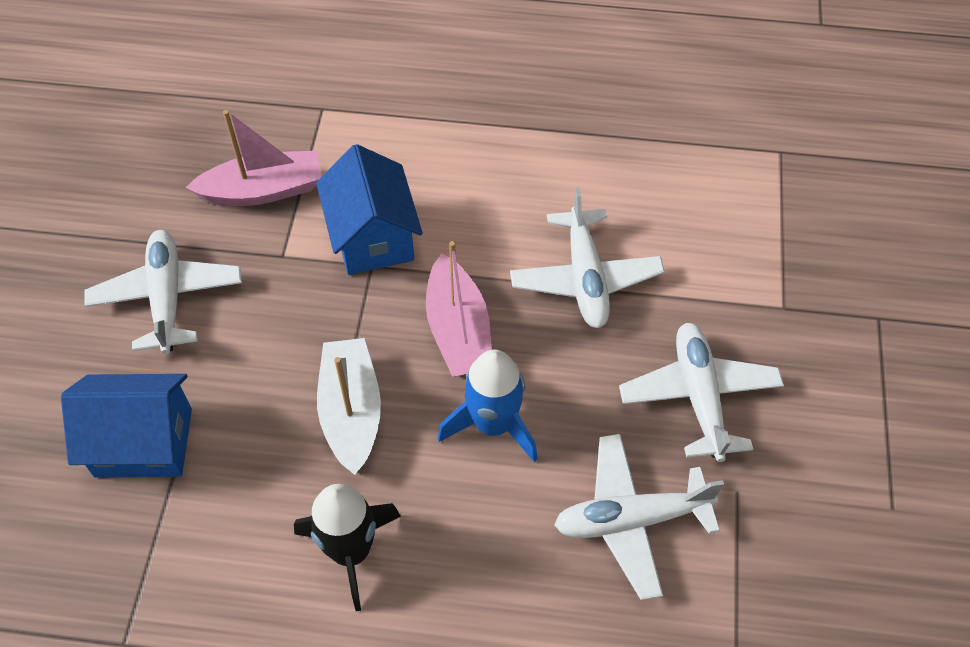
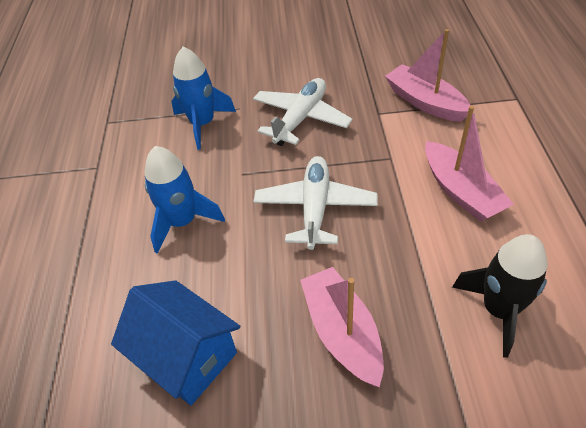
blue house: 2 -> 1
blue rocket: 1 -> 2
pink boat: 2 -> 3
white boat: 1 -> 0
white plane: 4 -> 2

